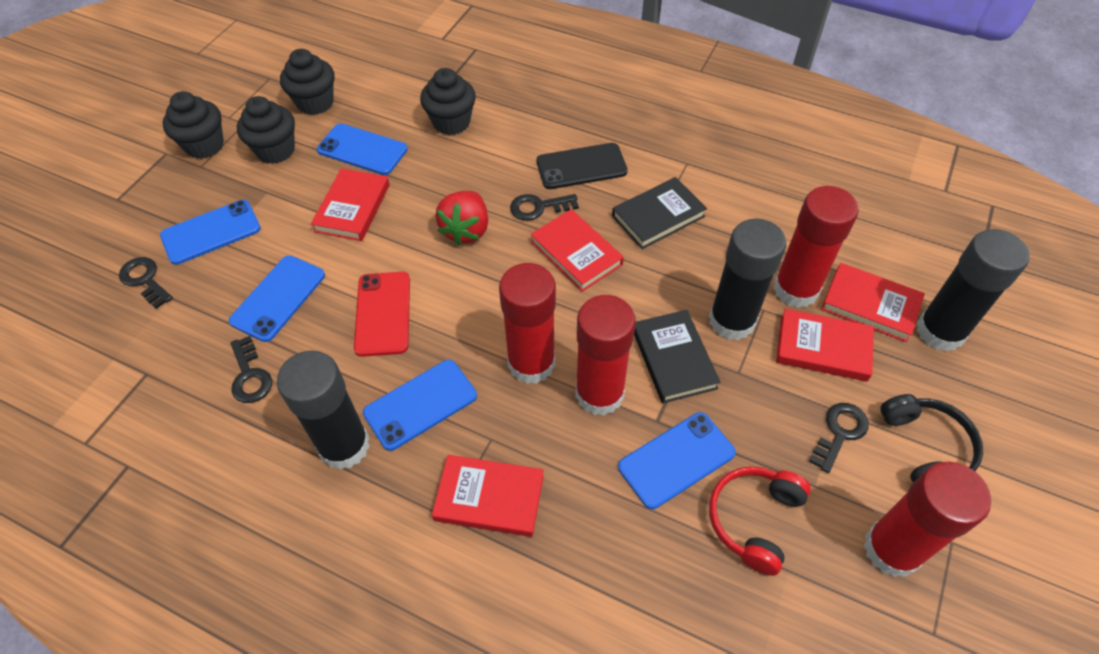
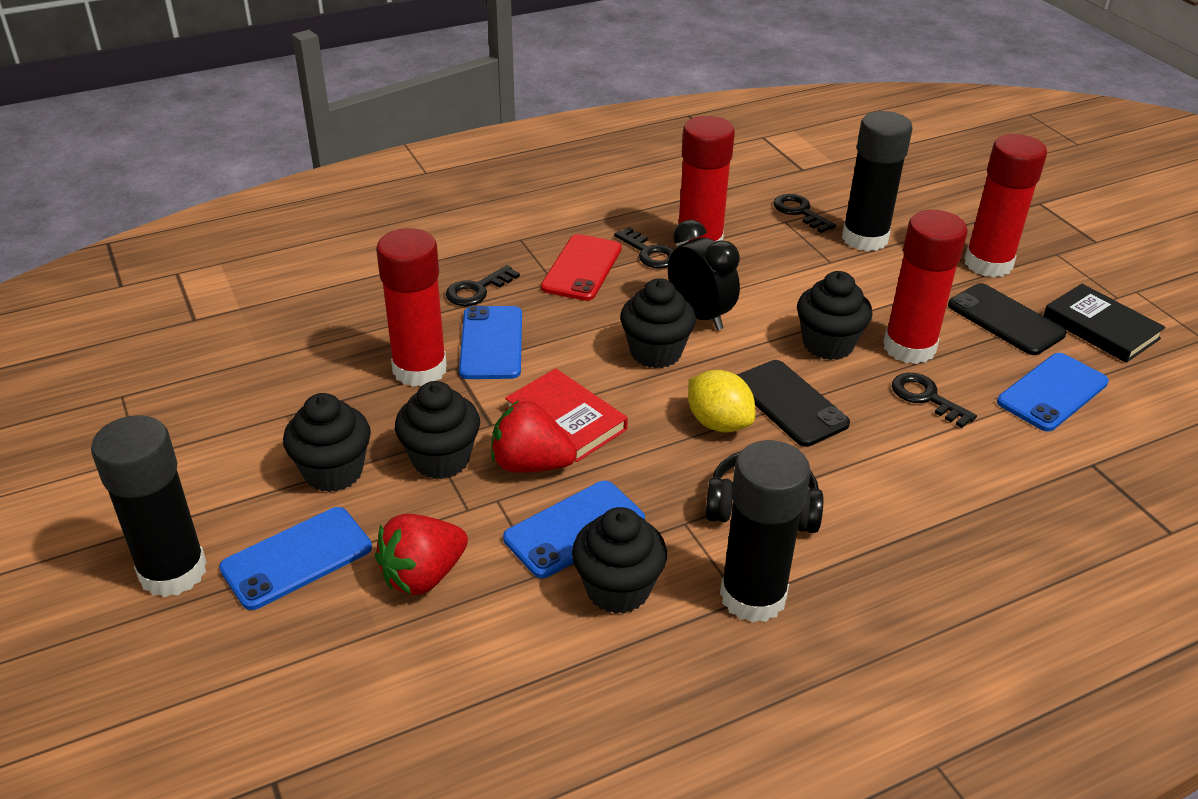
black book: 2 -> 1
black clock: 0 -> 1
black cupcake: 4 -> 5
black phone: 1 -> 2
blue phone: 5 -> 4
red book: 5 -> 1
red headphones: 1 -> 0
red strawberry: 1 -> 2
yellow lemon: 0 -> 1

